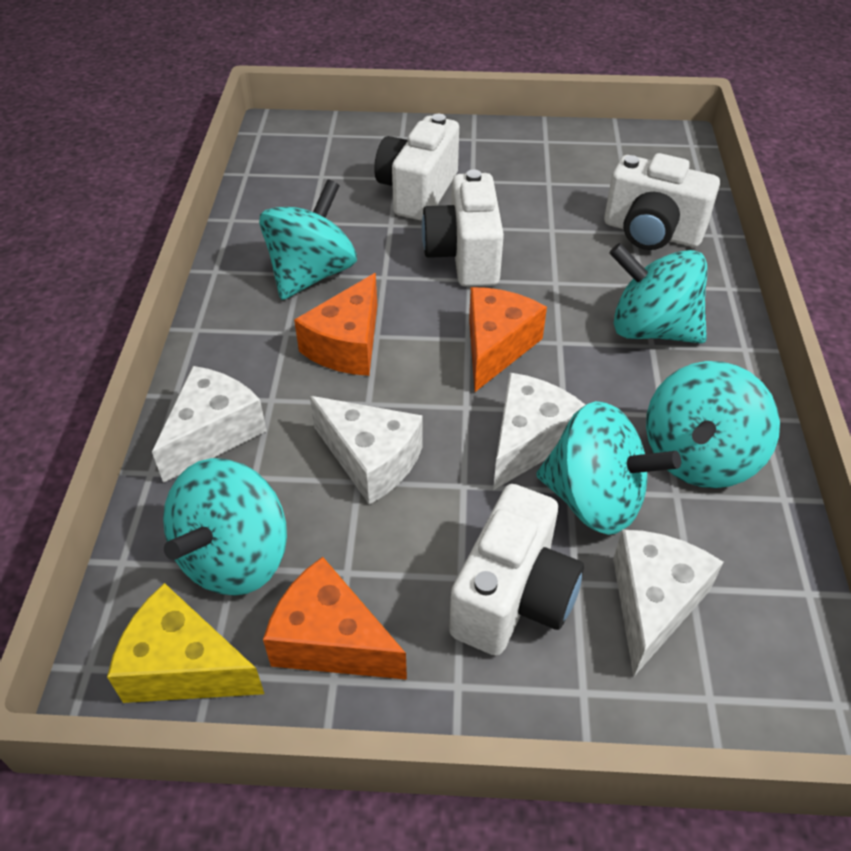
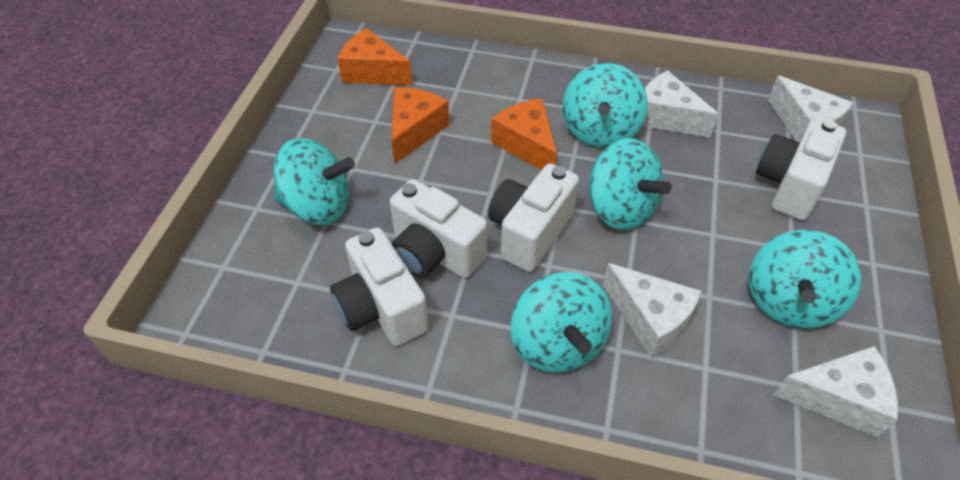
yellow cheese: 1 -> 0

